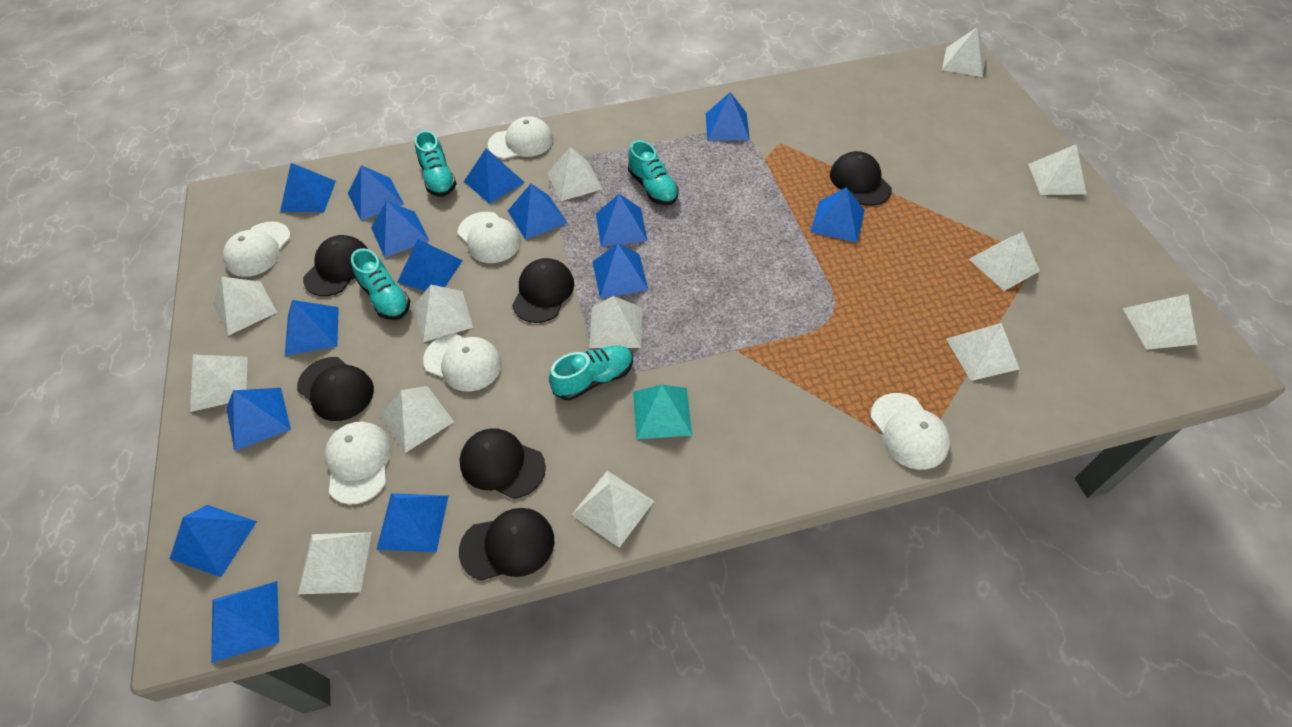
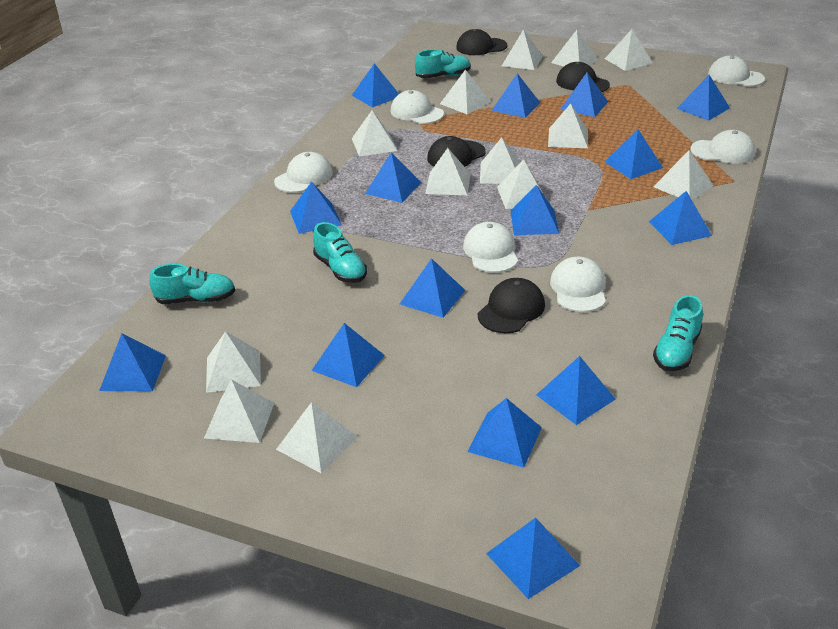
black cap: 6 -> 4
turquoise pyramid: 1 -> 0

